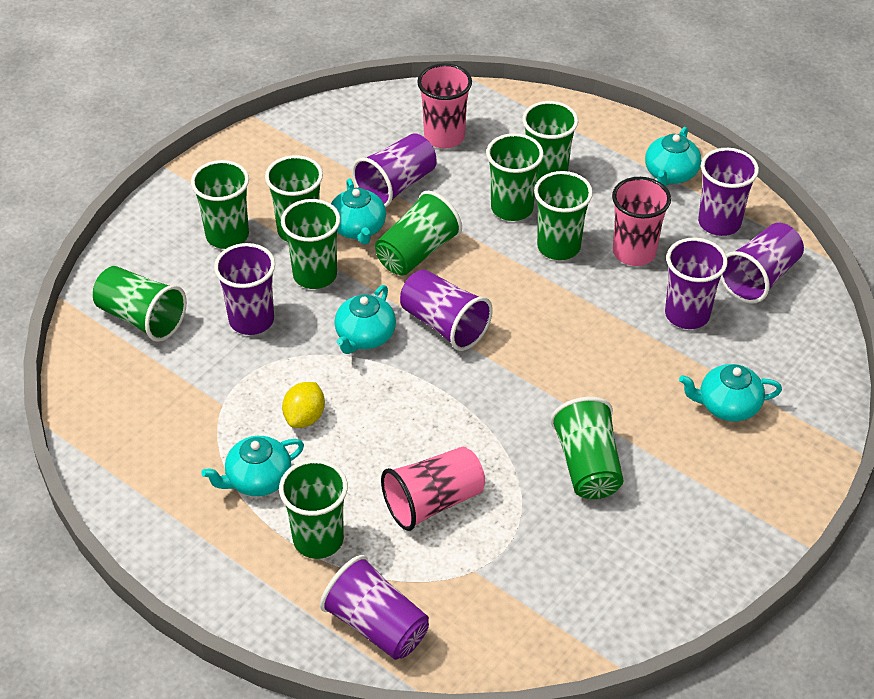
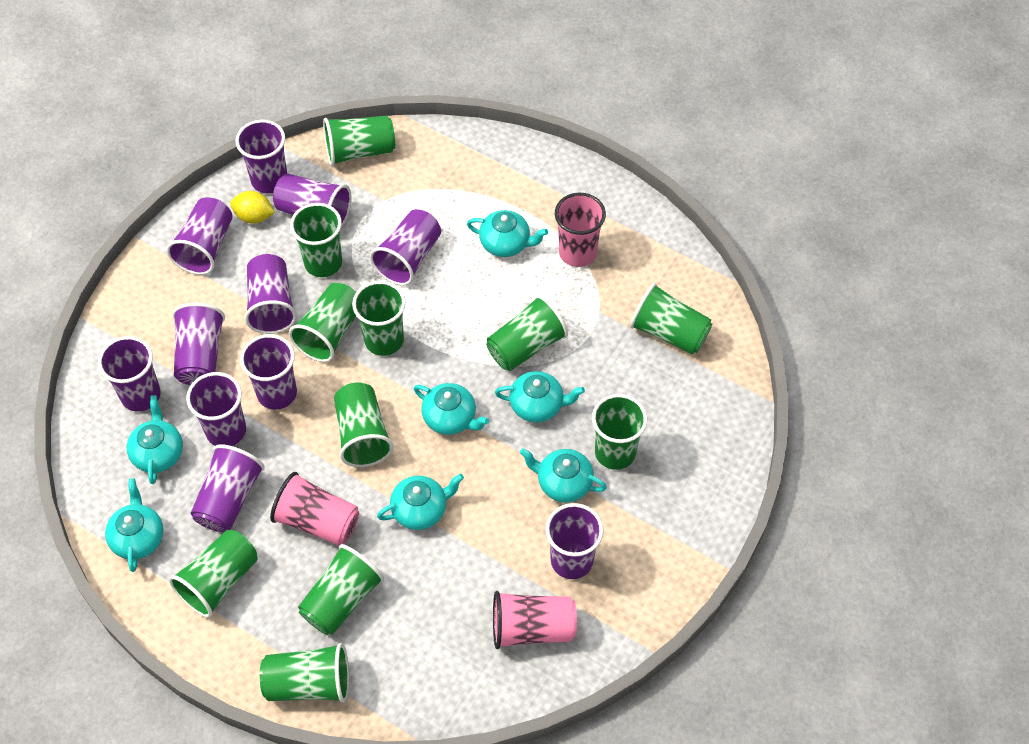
green cup: 10 -> 11
purple cup: 7 -> 11
turquoise teapot: 5 -> 7

